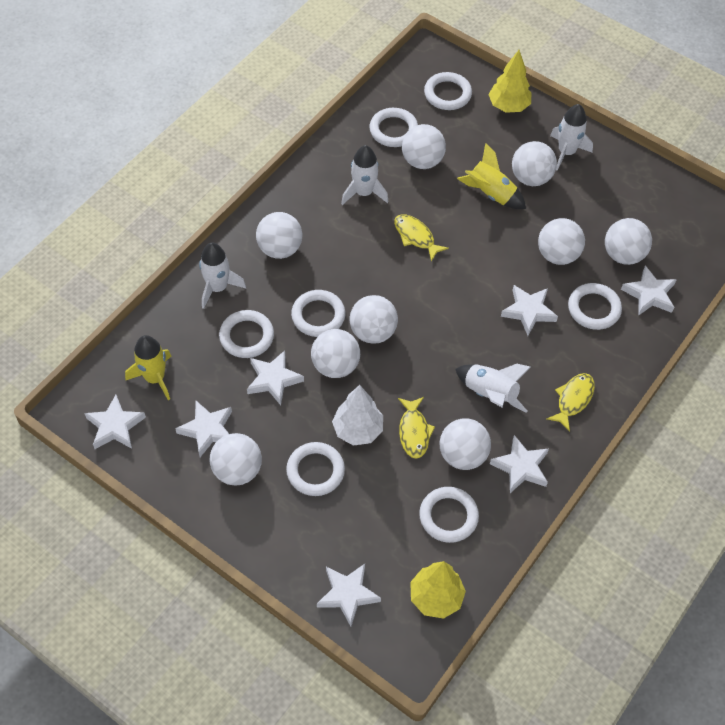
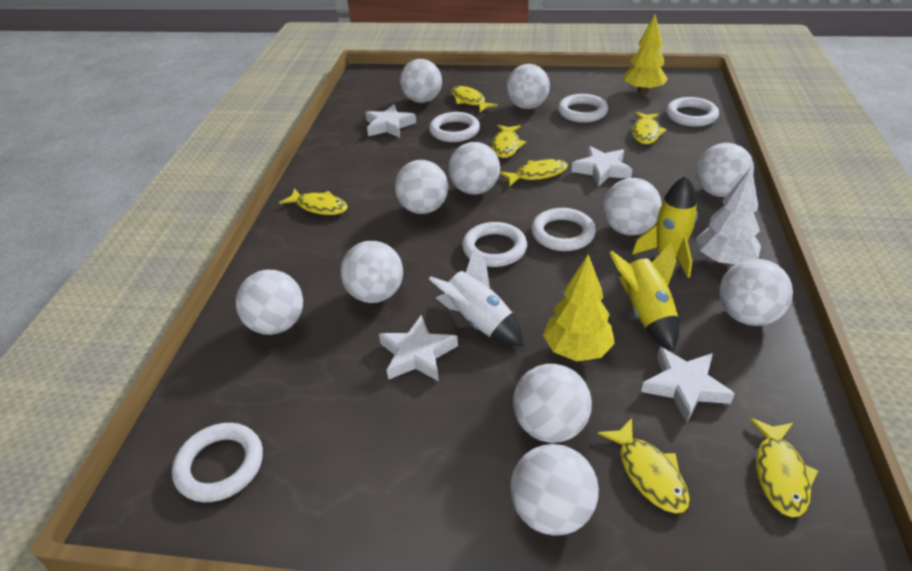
white ball: 9 -> 11
white ring: 7 -> 6
white rocket: 4 -> 1
white star: 7 -> 4
yellow fish: 3 -> 7

